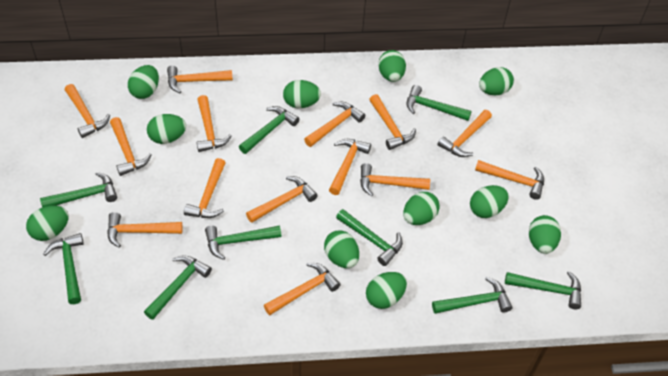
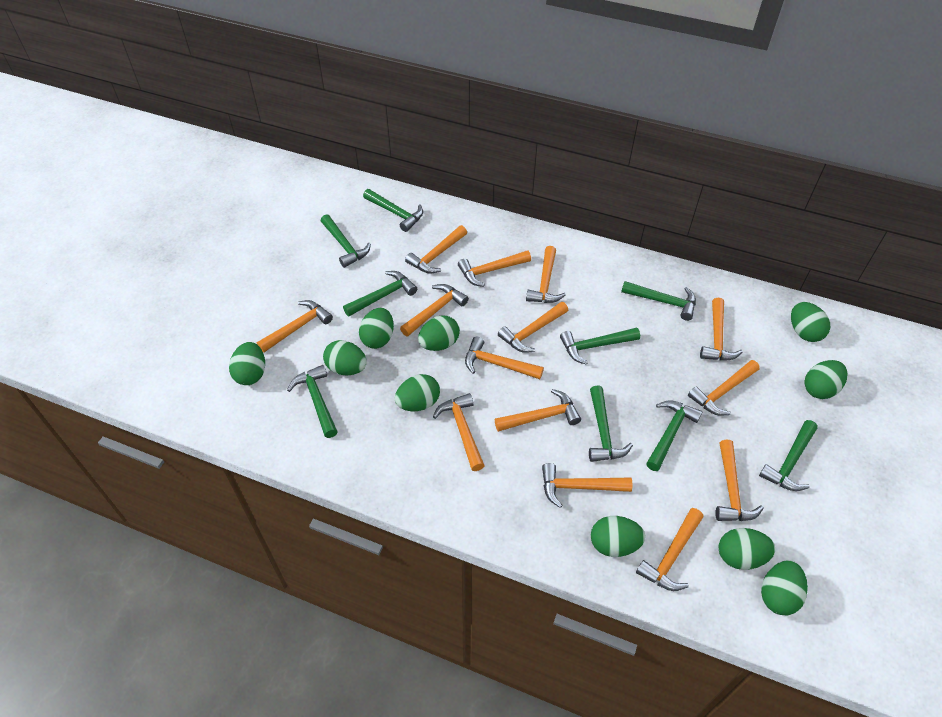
green egg: 11 -> 10

